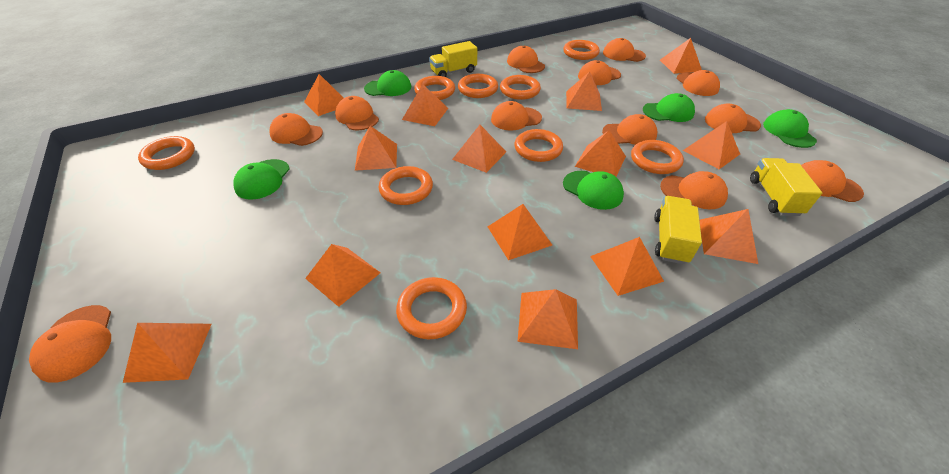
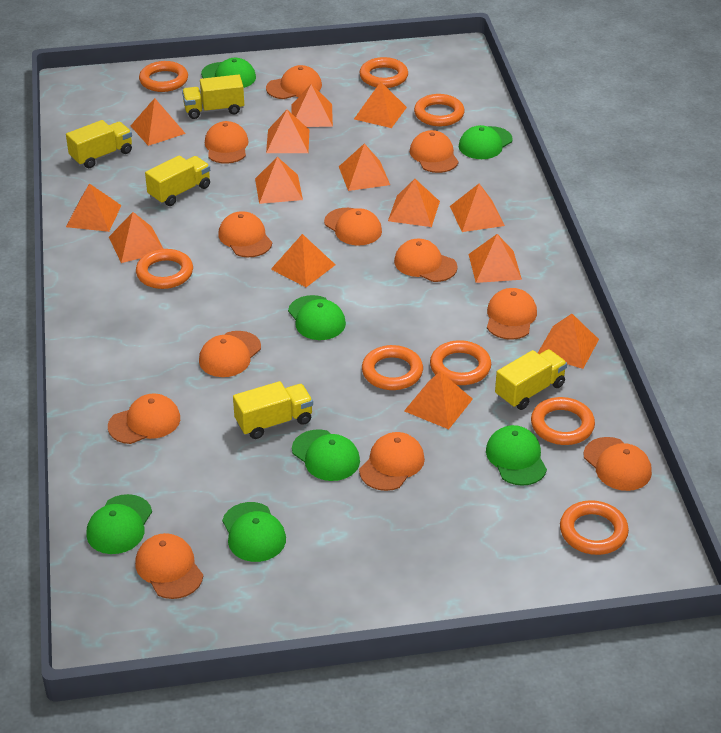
green cap: 5 -> 7
orange ring: 9 -> 8
yellow truck: 3 -> 5

